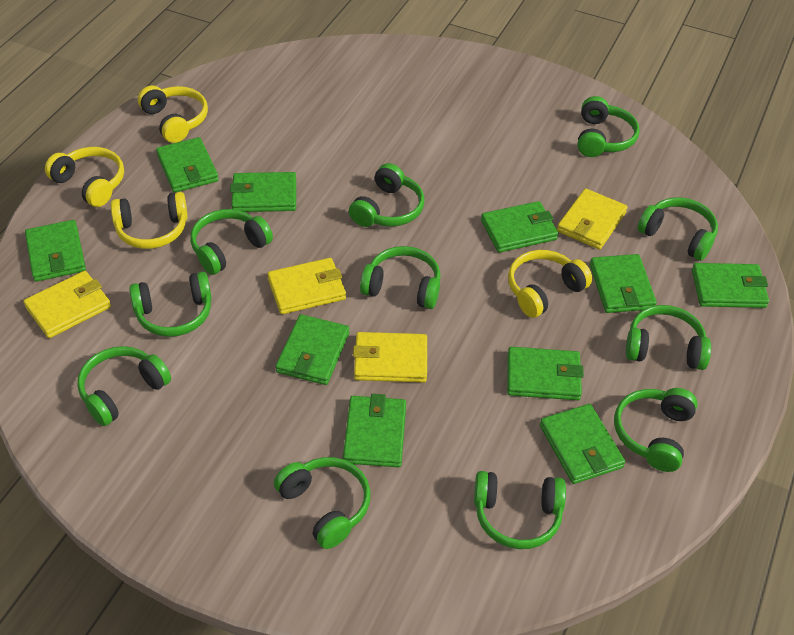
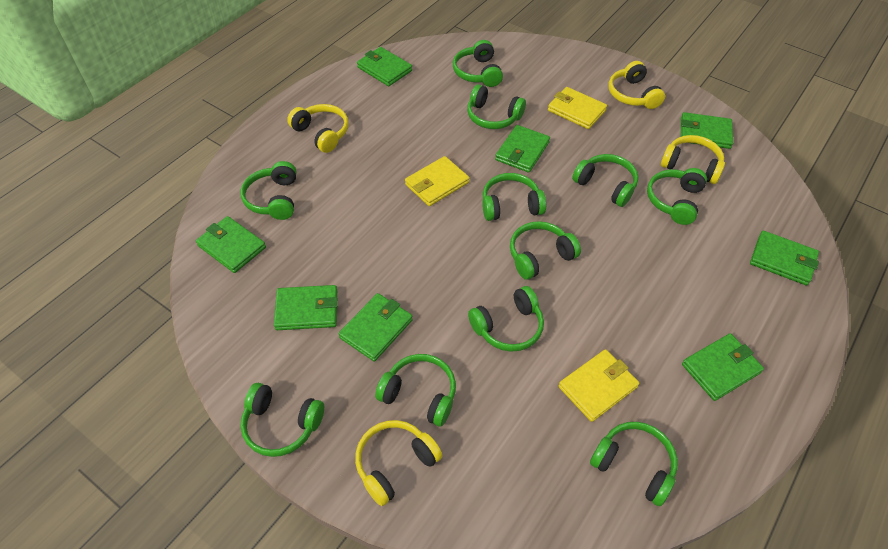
green wallet: 10 -> 8
yellow wallet: 4 -> 3

